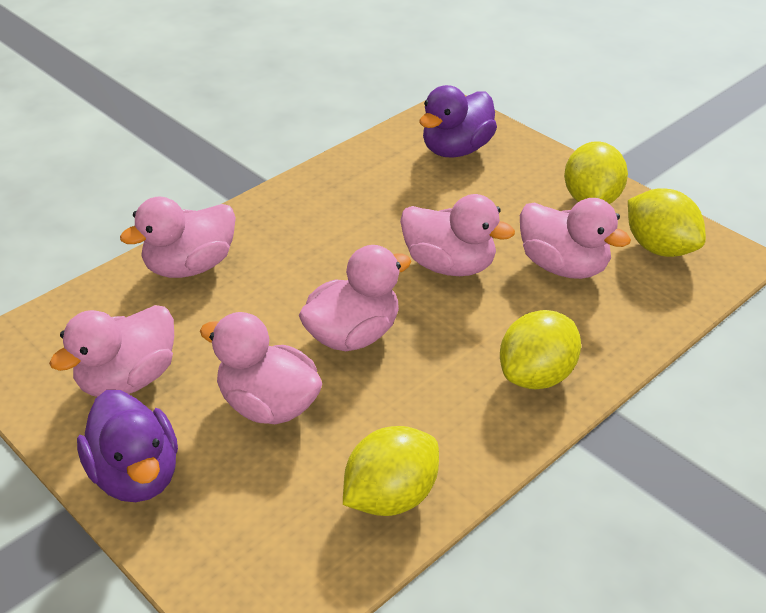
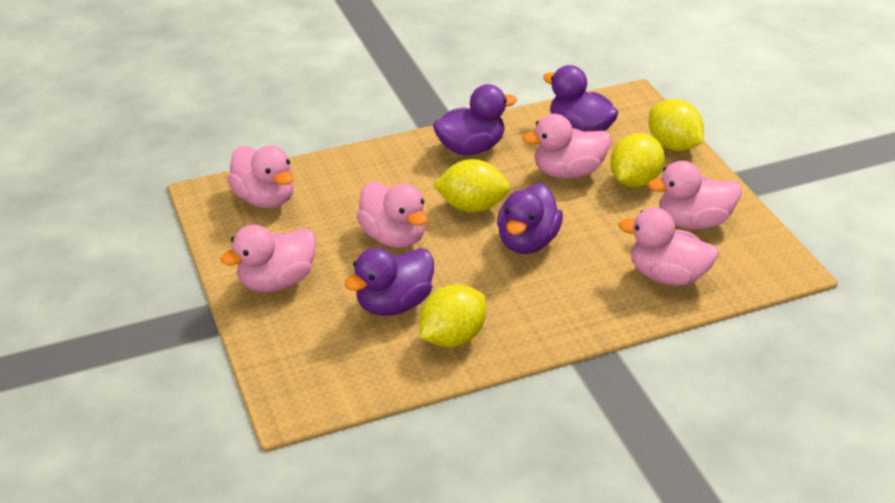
purple duck: 2 -> 4

